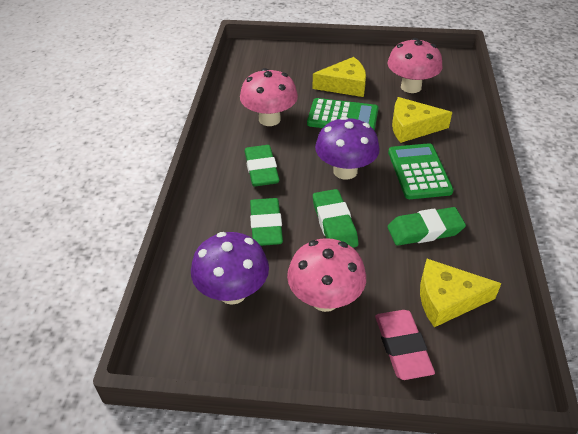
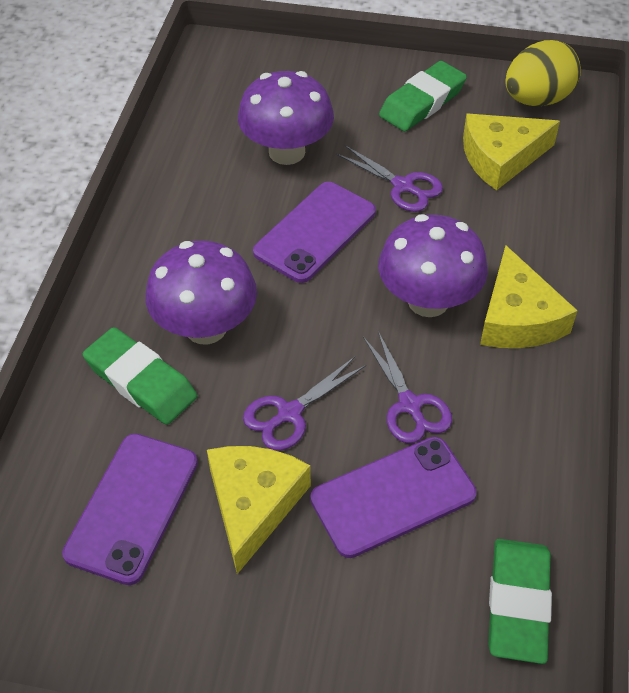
green calculator: 2 -> 0
green eraser: 4 -> 3
pink eraser: 1 -> 0
pink mushroom: 3 -> 0
purple mushroom: 2 -> 3
purple phone: 0 -> 3
purple scissors: 0 -> 3
yellow egg: 0 -> 1

